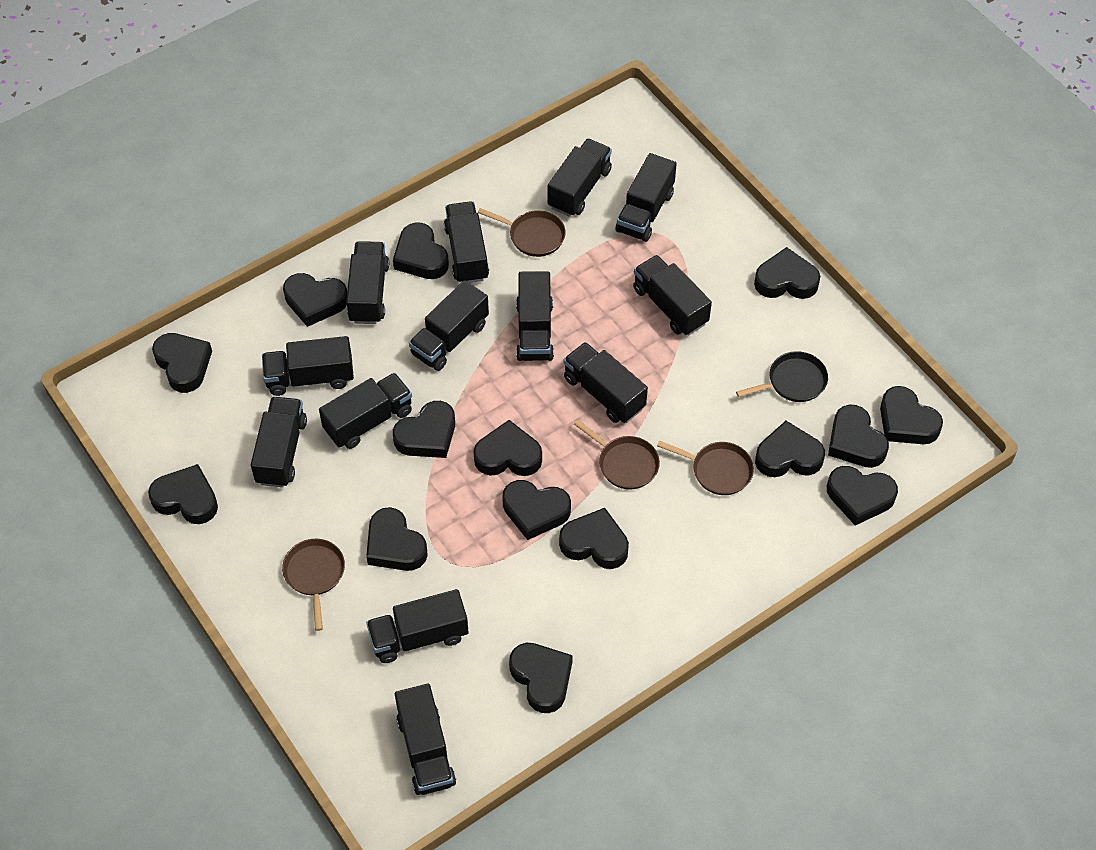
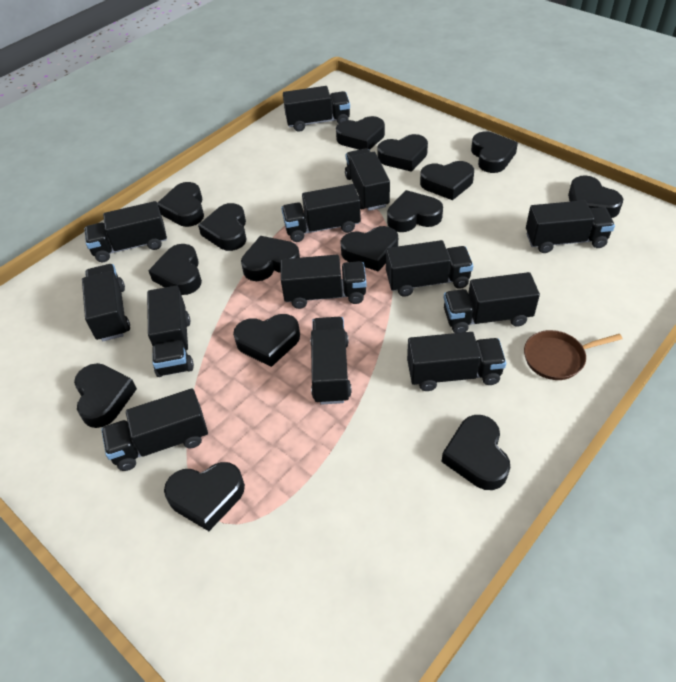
black pan: 1 -> 0
brown pan: 4 -> 1

